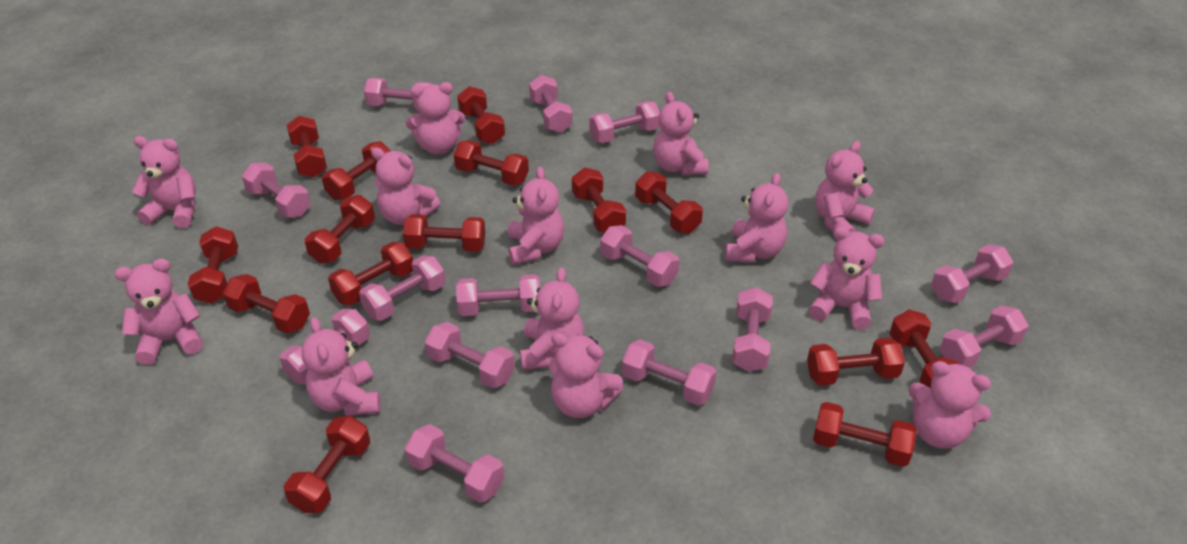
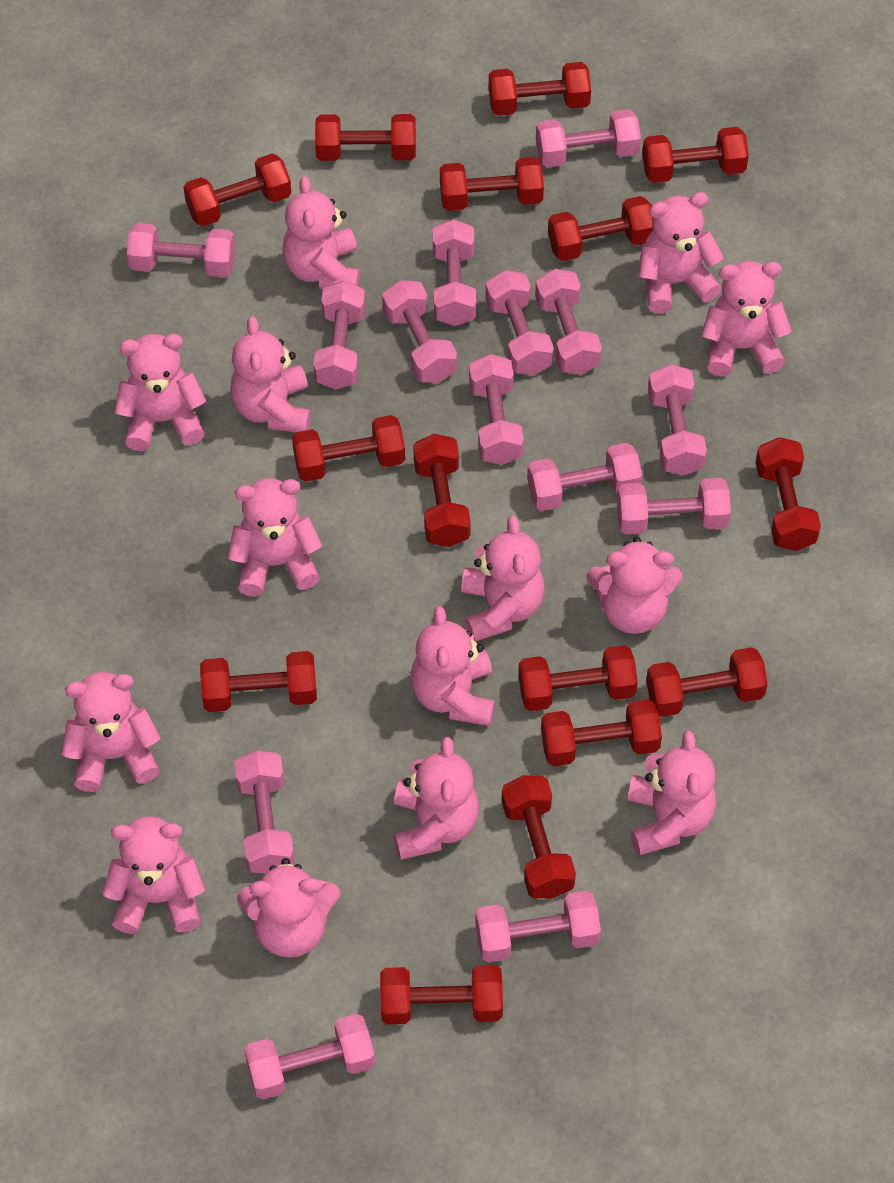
pink teddy bear: 13 -> 14

